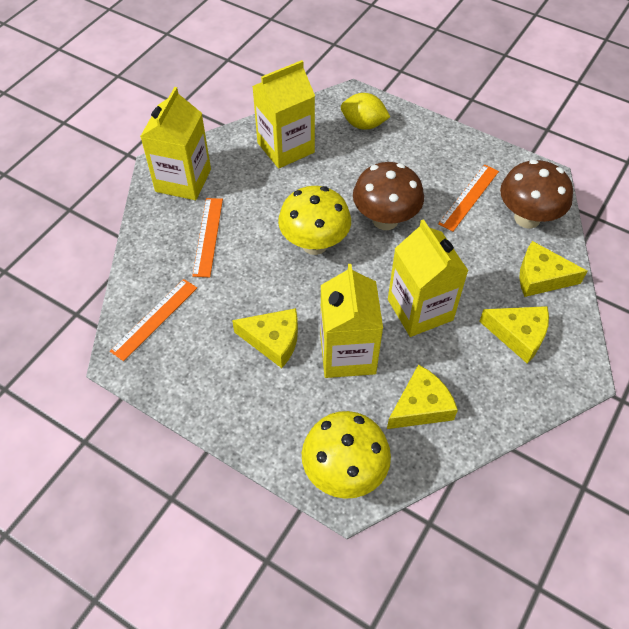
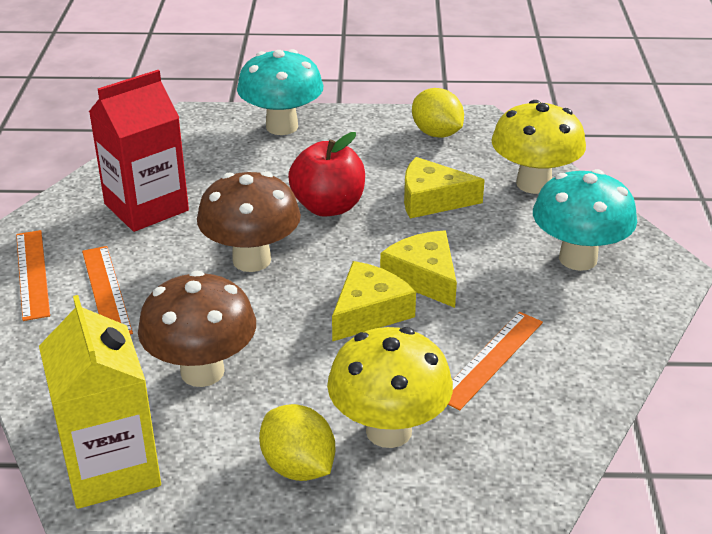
red apple: 0 -> 1
red carton: 0 -> 1
turquoise mushroom: 0 -> 2
yellow carton: 4 -> 1
yellow cheese: 4 -> 3
yellow lemon: 1 -> 2

